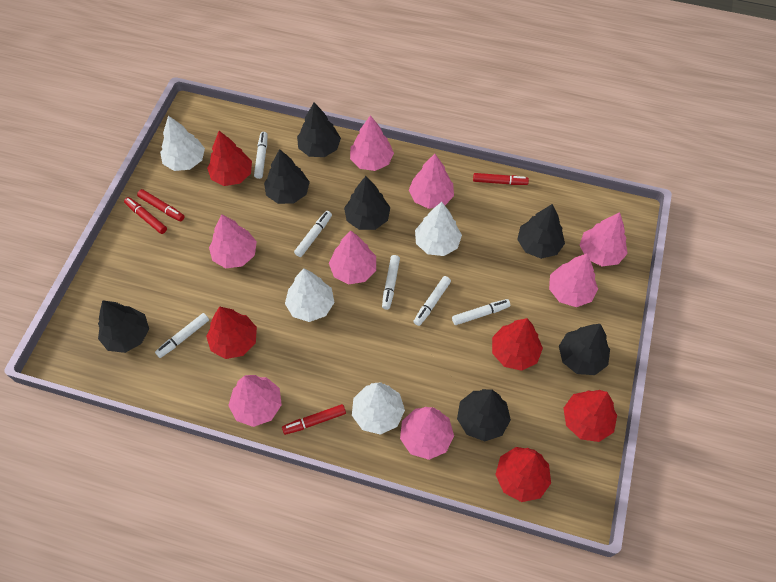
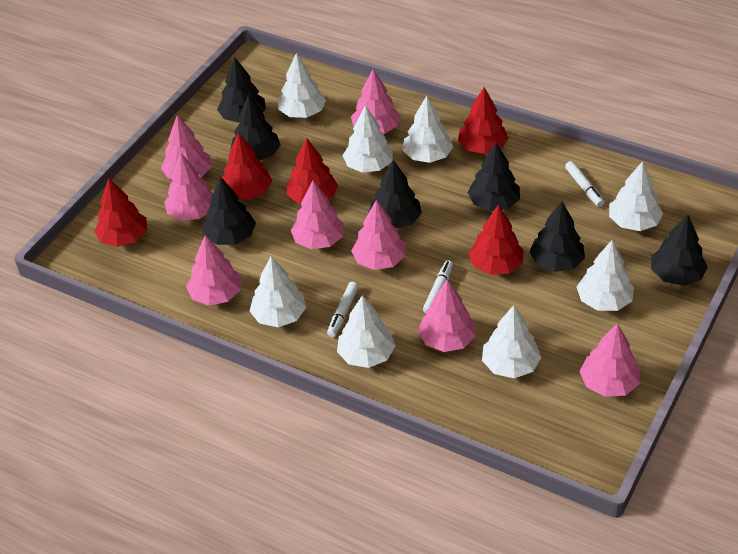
red marker: 4 -> 0
white marker: 6 -> 3
white tree: 4 -> 8

